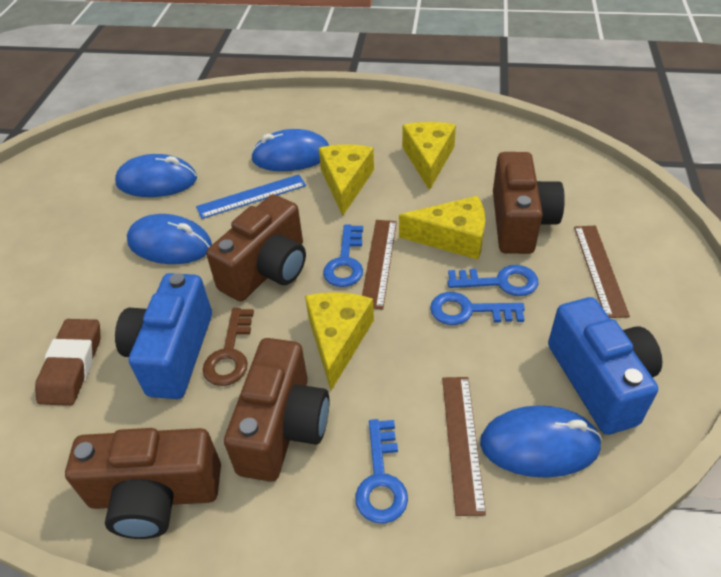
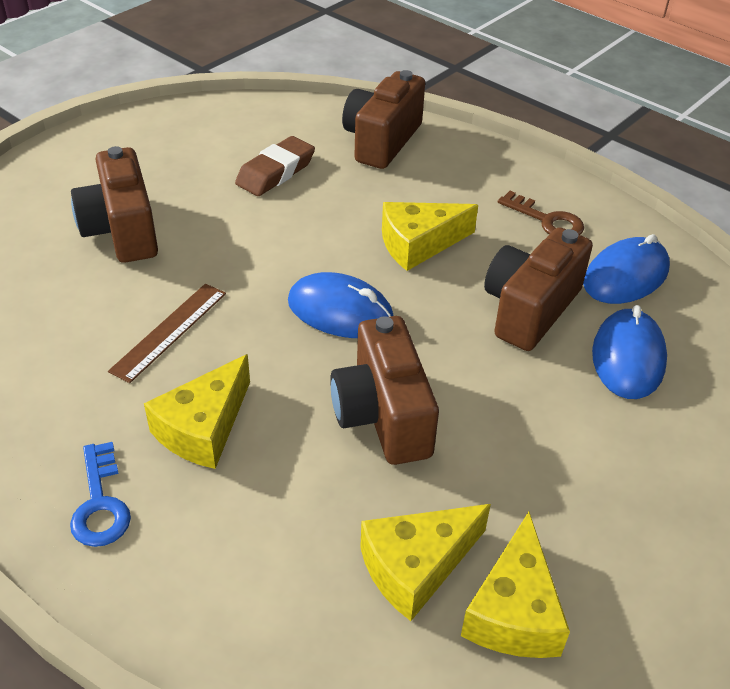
blue camera: 2 -> 0
blue key: 4 -> 1
blue mouse: 4 -> 3
blue ruler: 1 -> 0
brown ruler: 3 -> 1

